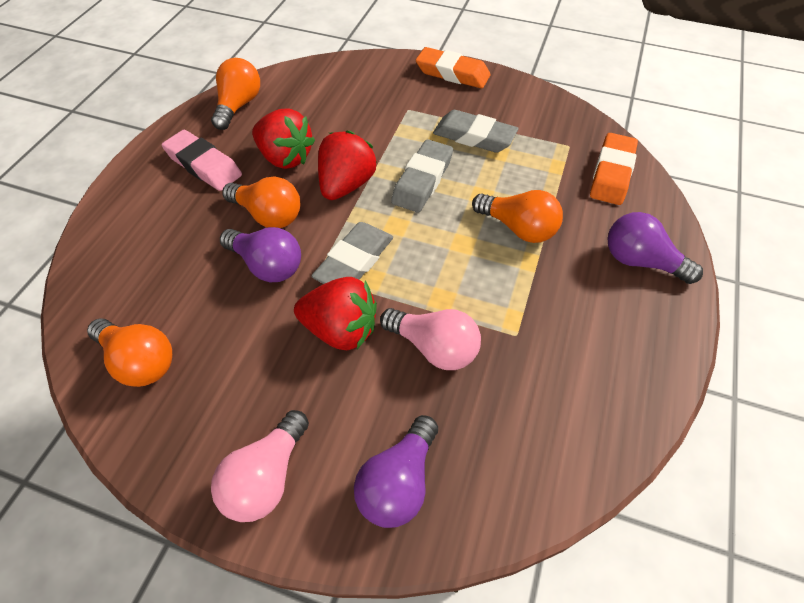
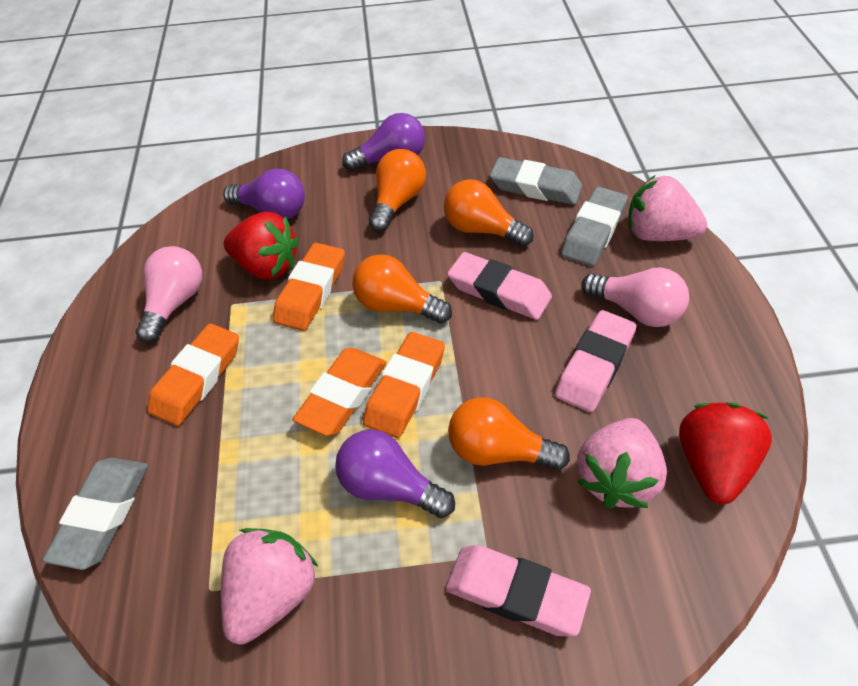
orange eraser: 2 -> 4
pink eraser: 1 -> 3
pink strawberry: 0 -> 3
red strawberry: 3 -> 2

